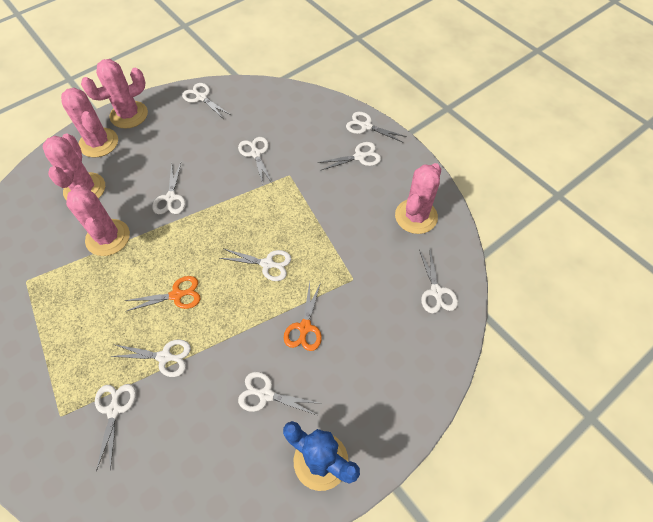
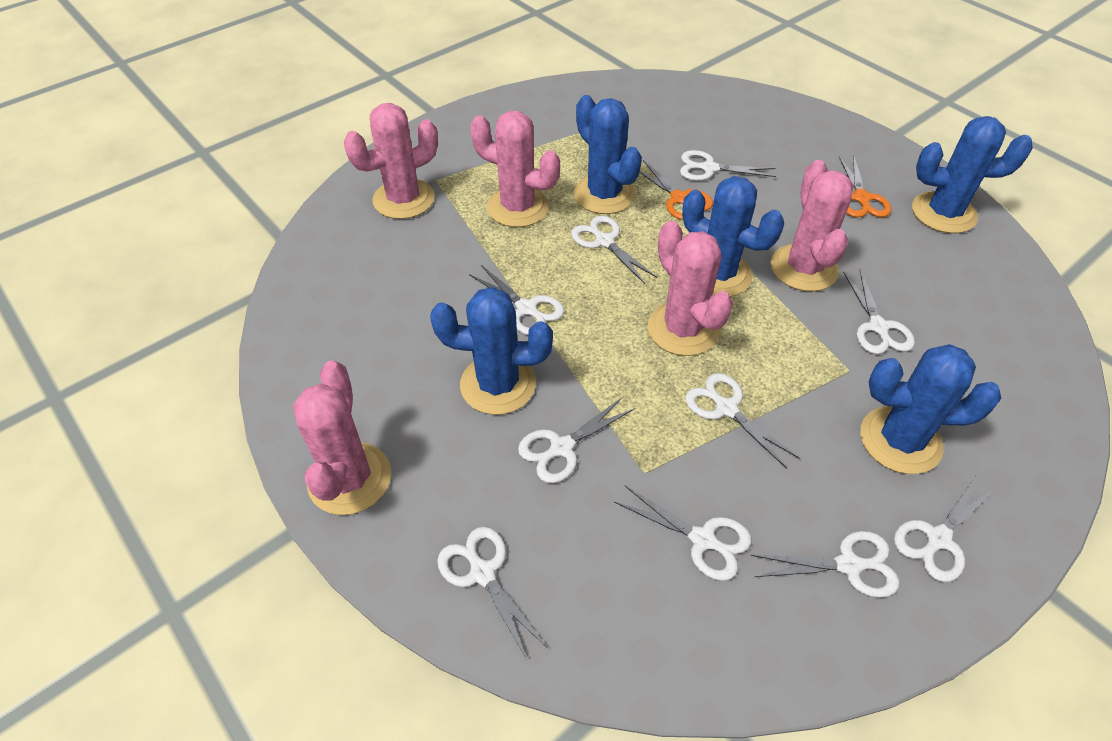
blue cactus: 1 -> 5

